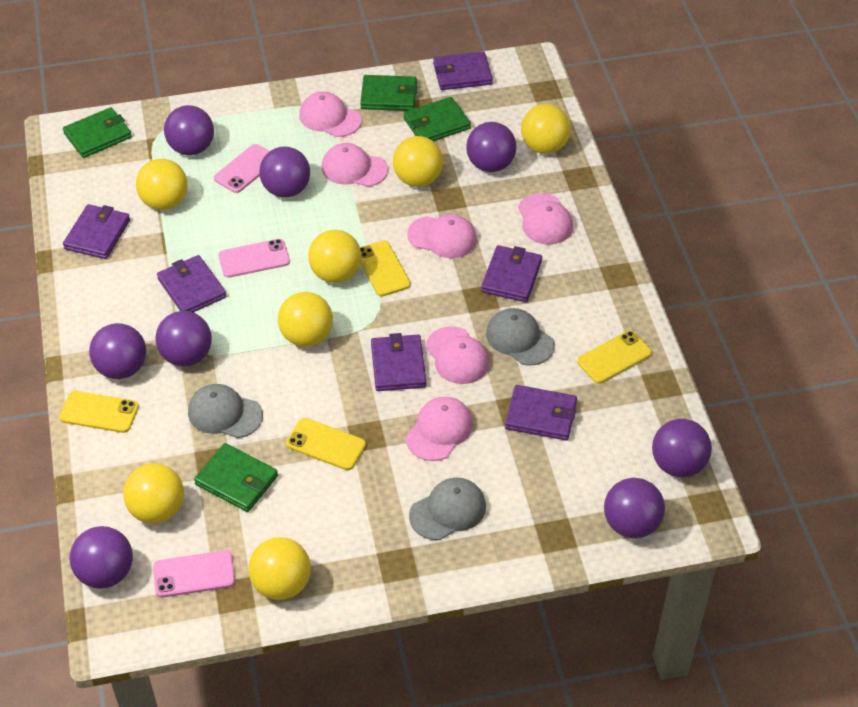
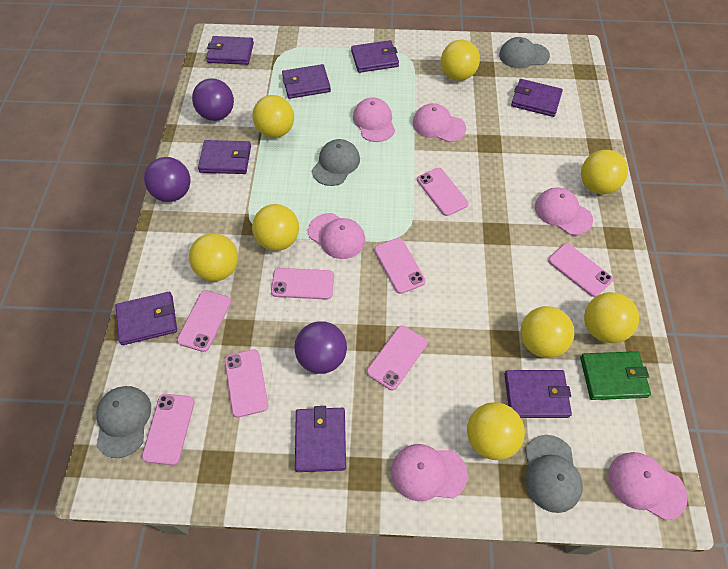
green wallet: 4 -> 1
grey cap: 3 -> 4
pink phone: 3 -> 8
purple ball: 8 -> 3
purple wallet: 6 -> 8
yellow ball: 7 -> 8
yellow phone: 4 -> 0

